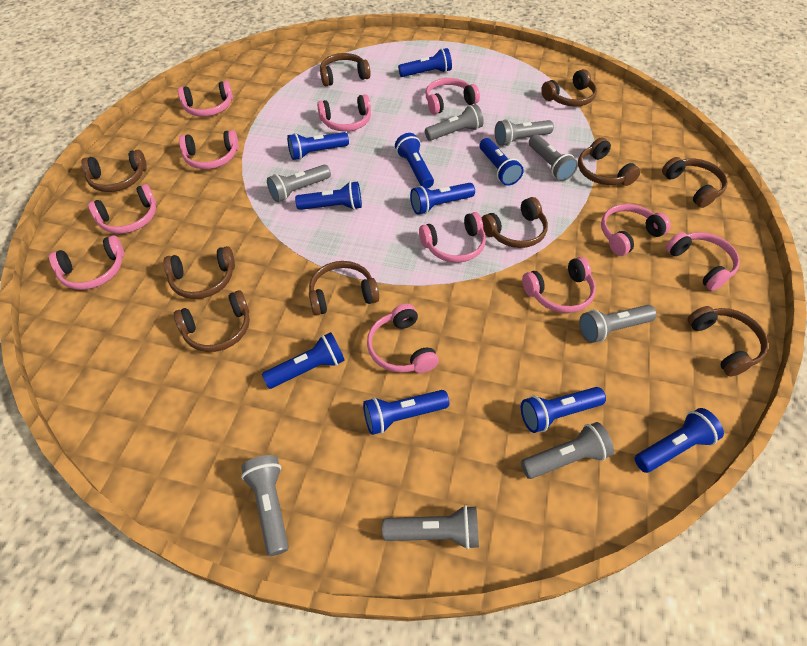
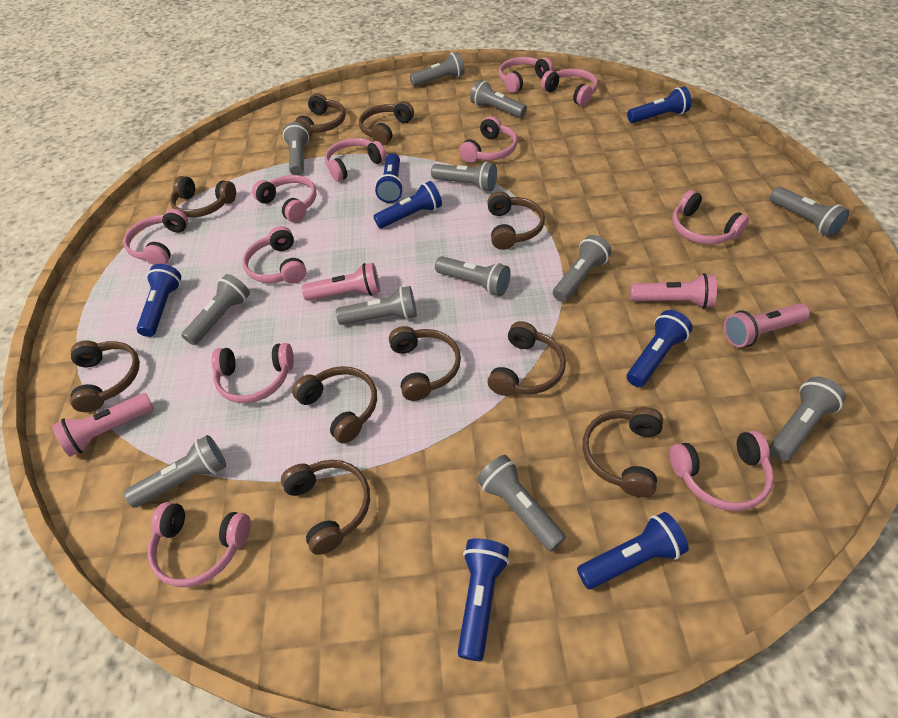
blue flashlight: 10 -> 7
grey flashlight: 8 -> 12
pink flashlight: 0 -> 4

